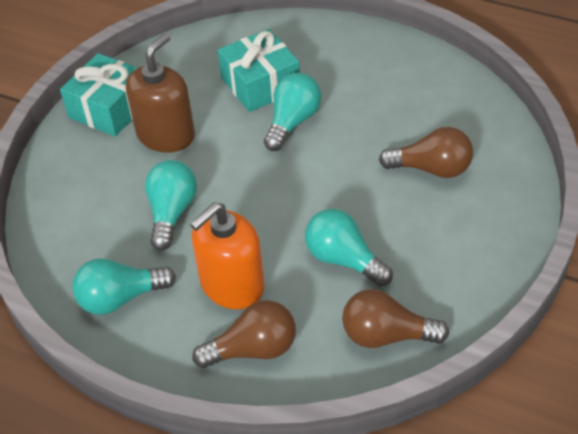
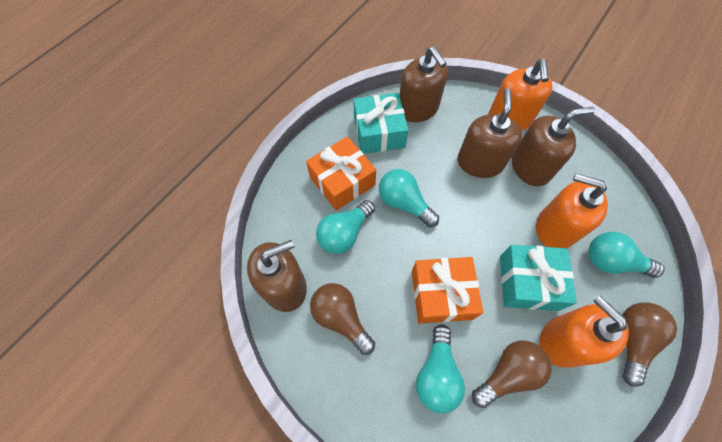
brown soap dispenser: 1 -> 4
orange gift: 0 -> 2
orange soap dispenser: 1 -> 3

